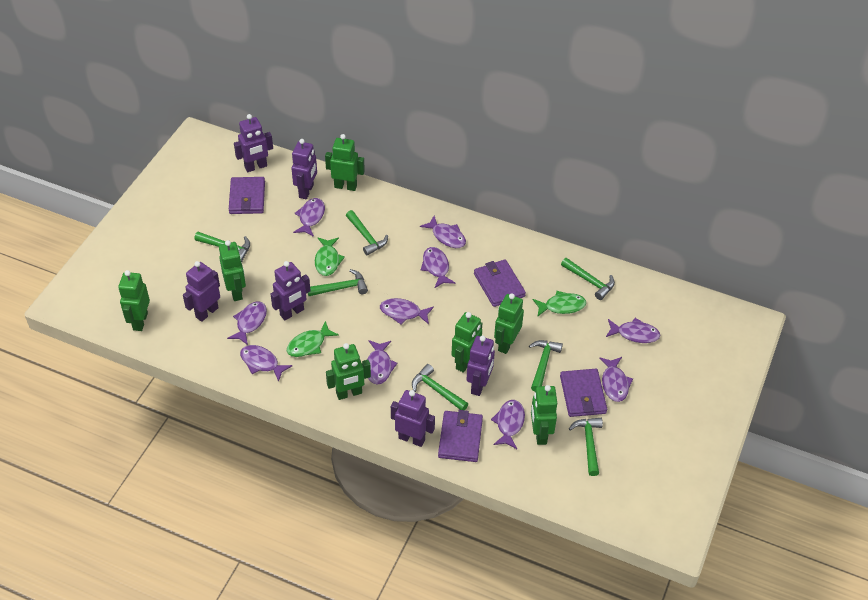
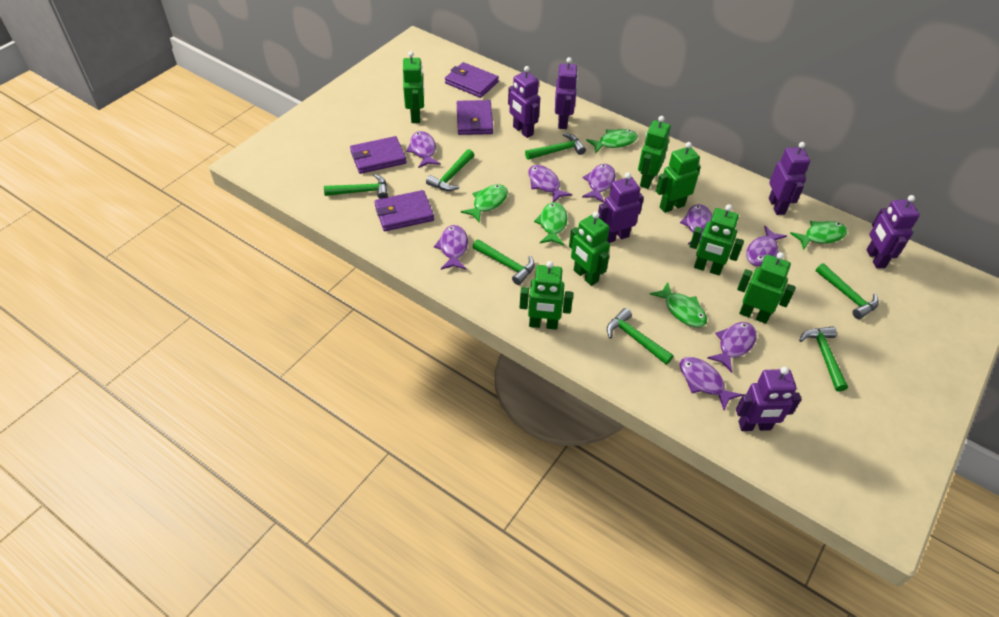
green fish: 3 -> 5
purple fish: 10 -> 8

